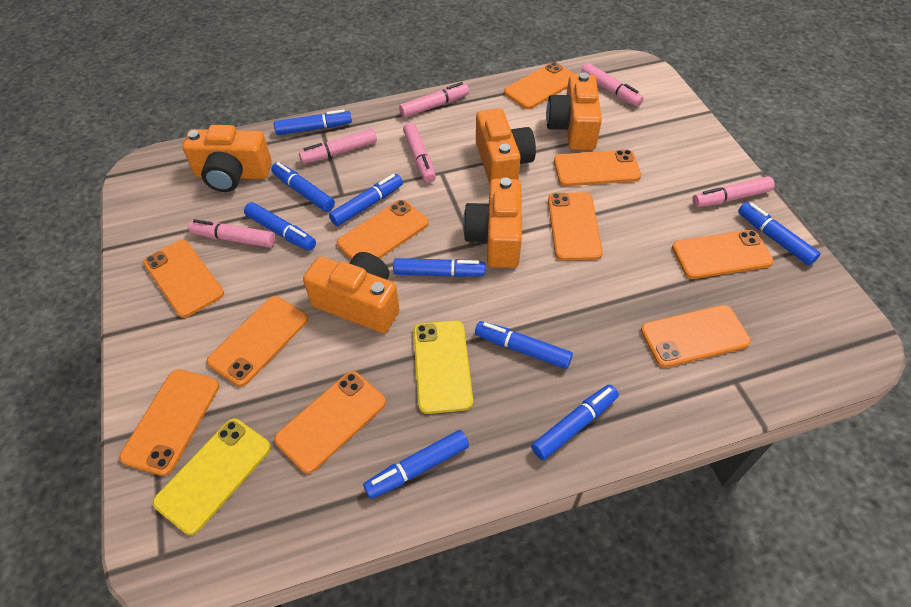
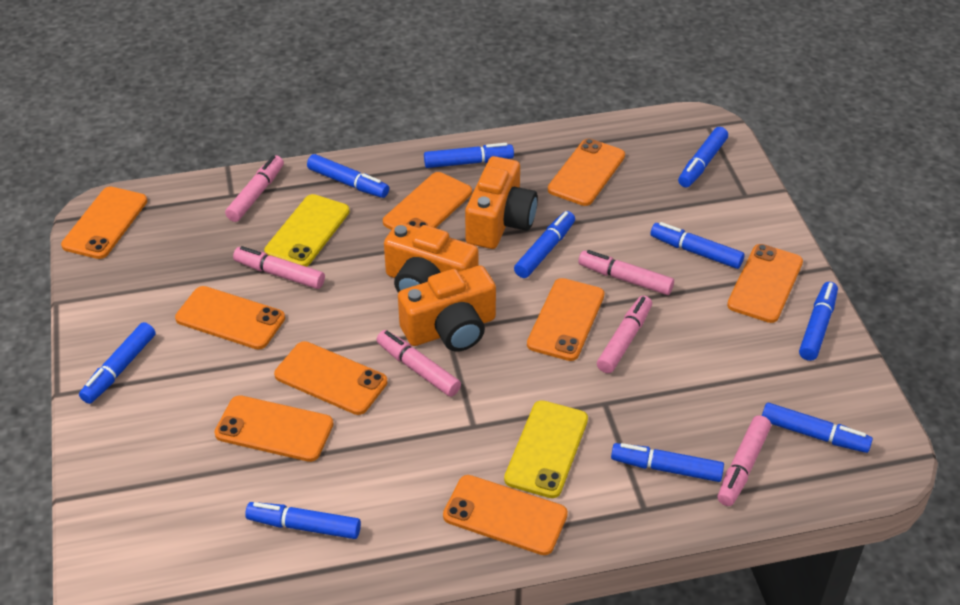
blue marker: 9 -> 10
orange camera: 5 -> 3
orange phone: 10 -> 9

